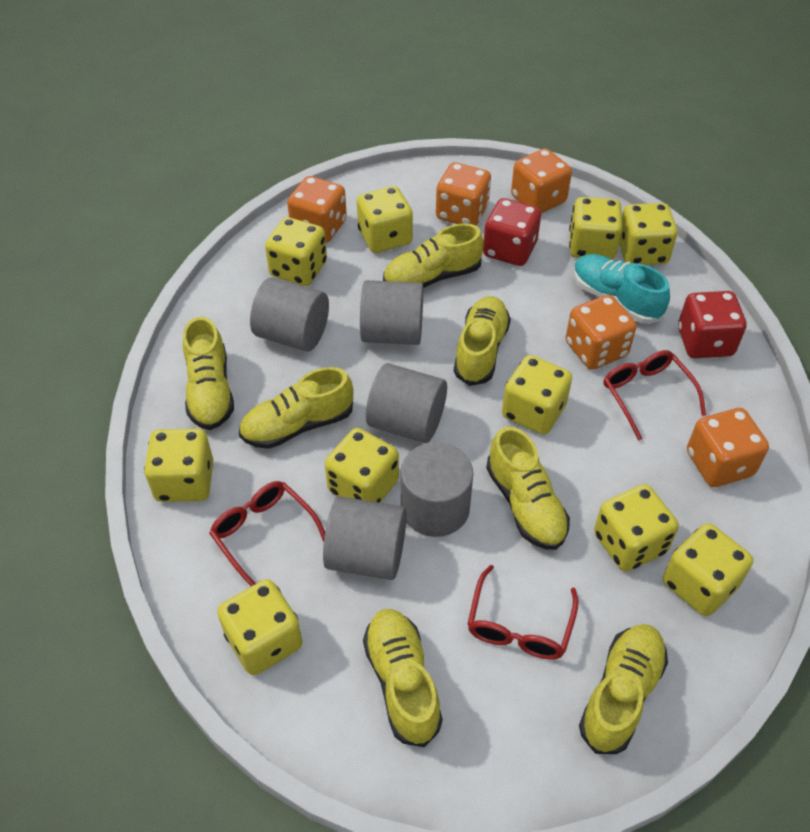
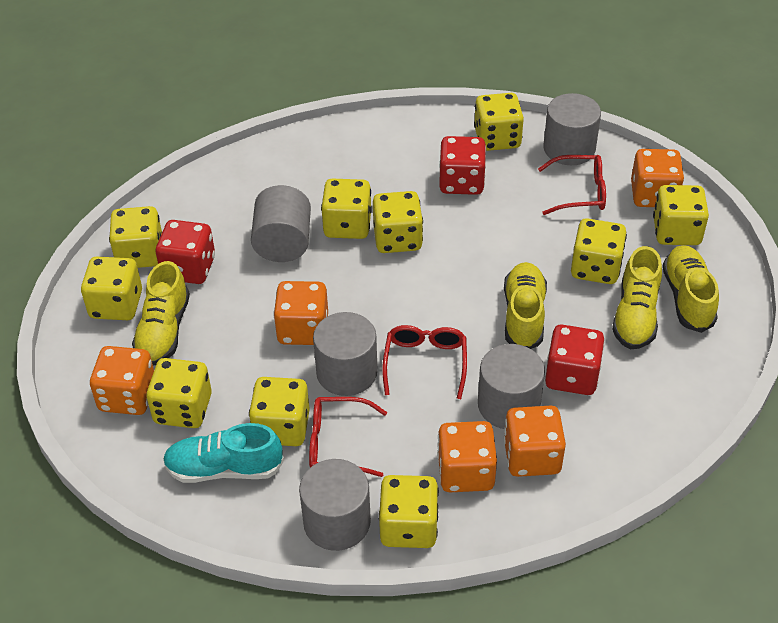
red dice: 2 -> 3
yellow shoe: 7 -> 4

